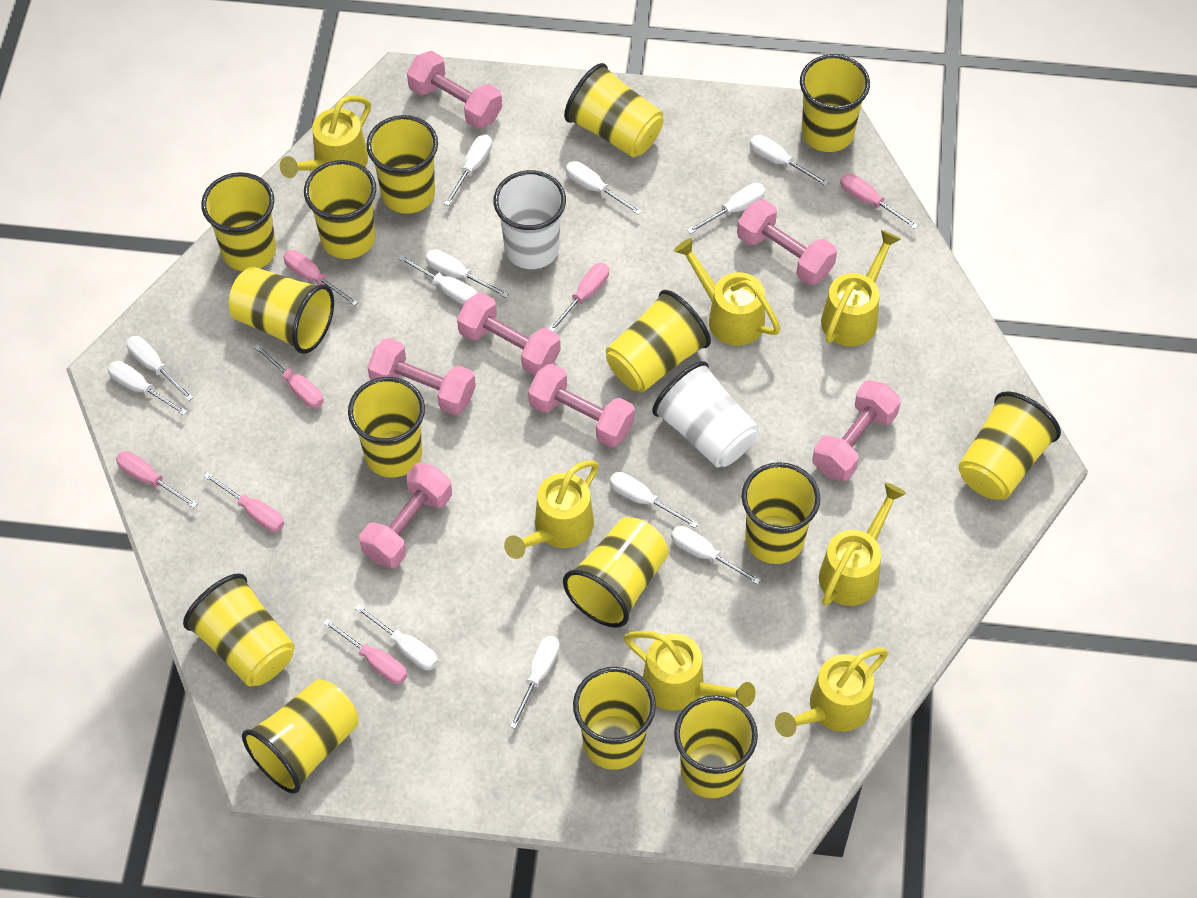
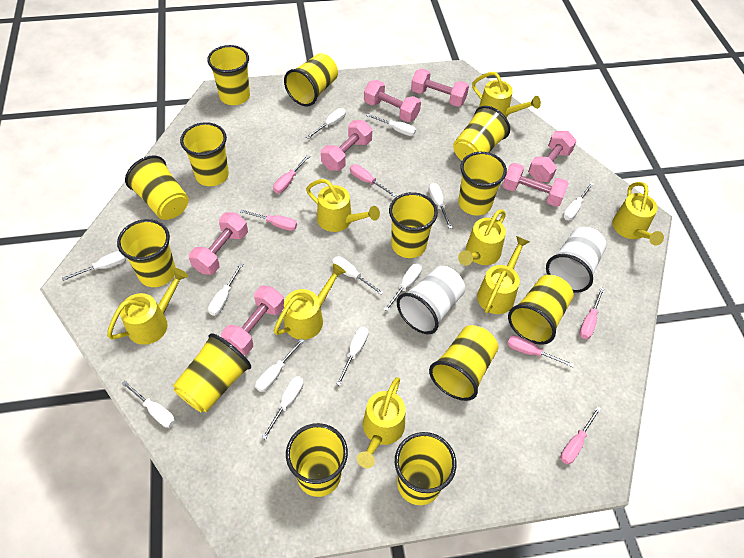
pink screwdriver: 7 -> 6
yellow cup: 15 -> 13
yellow watering can: 7 -> 8

